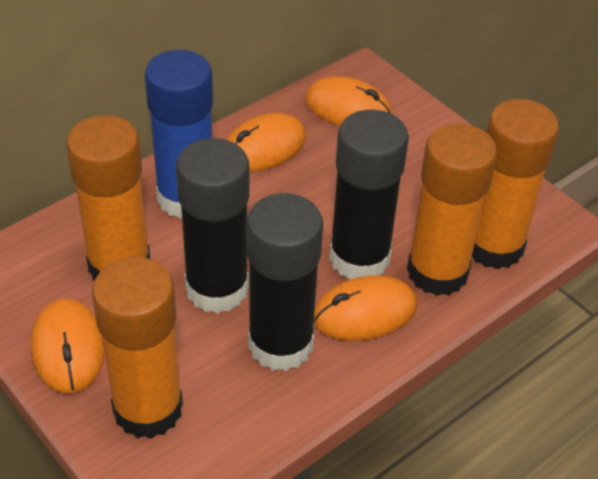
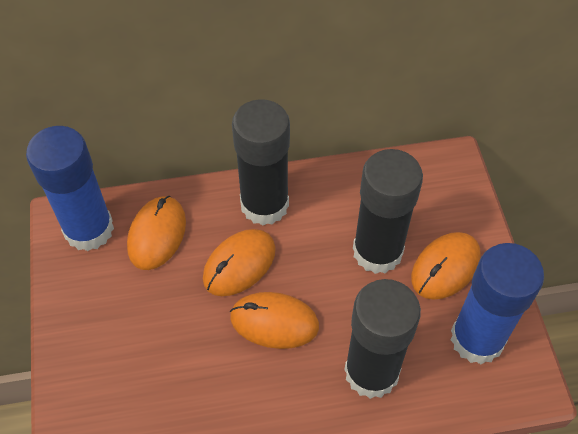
blue glue stick: 1 -> 2
orange glue stick: 4 -> 0

